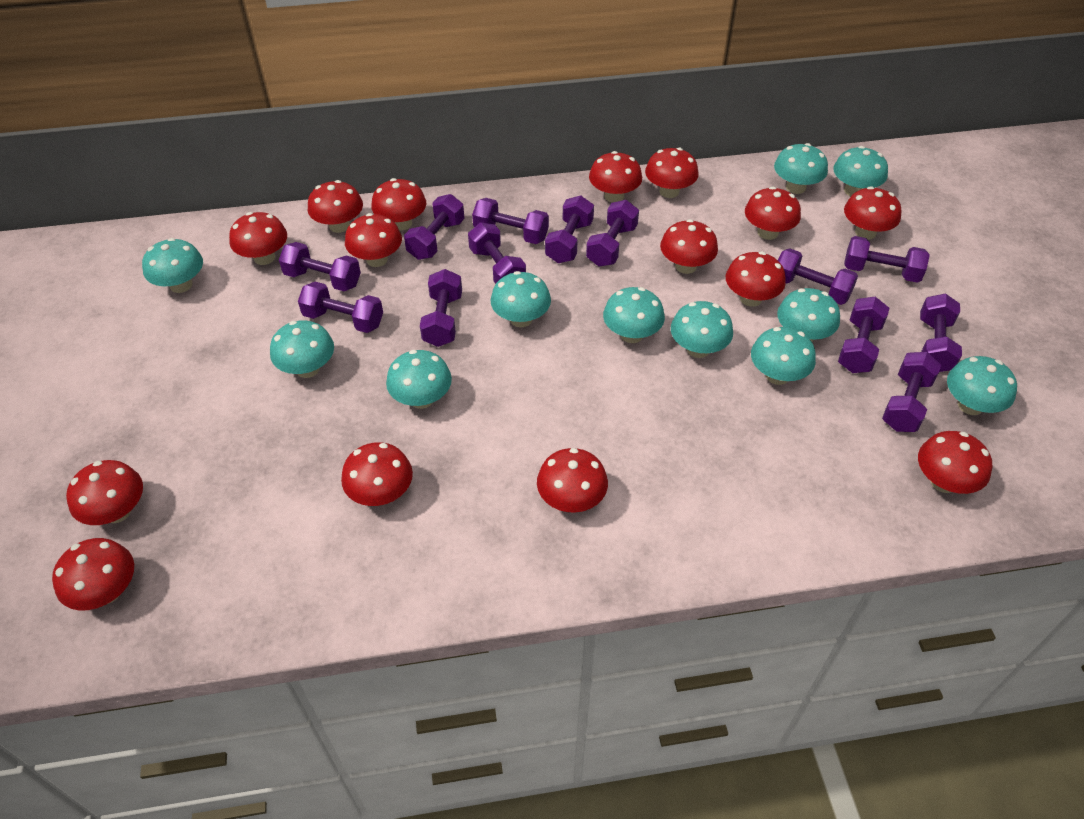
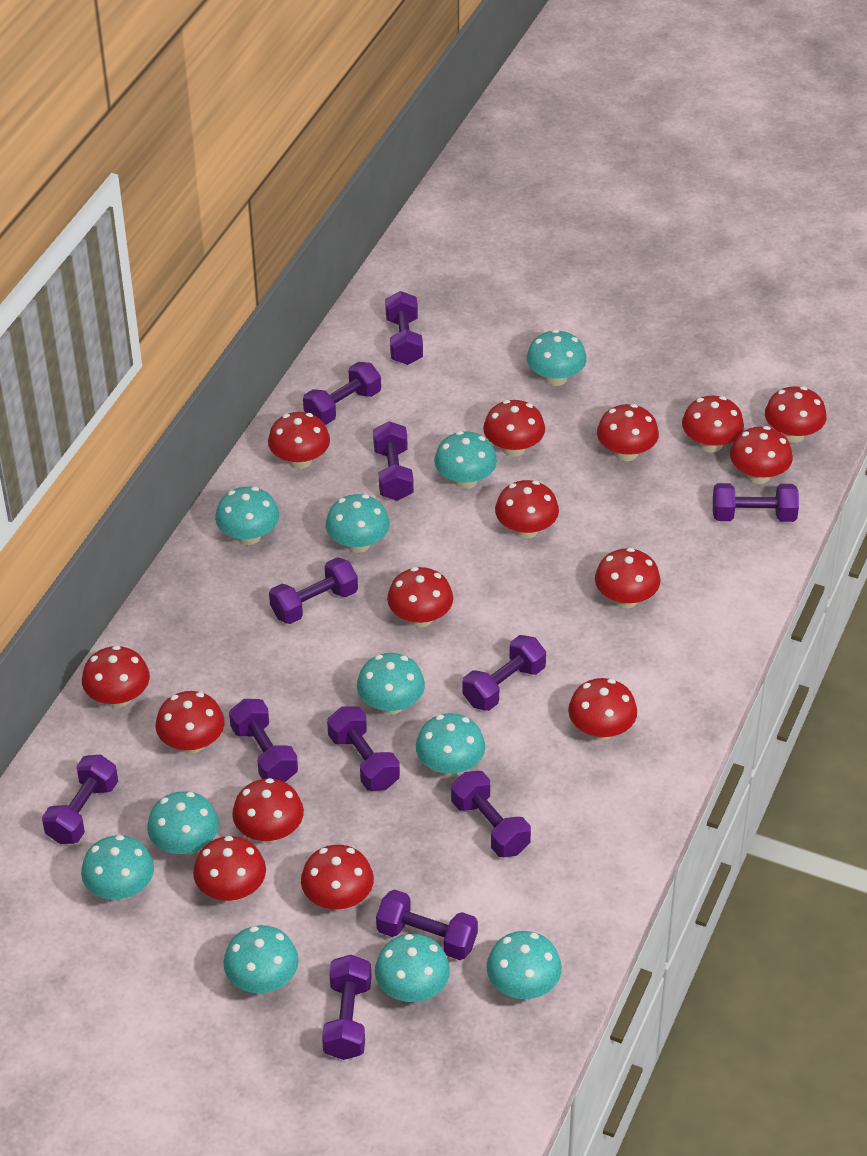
purple dumbbell: 13 -> 12

